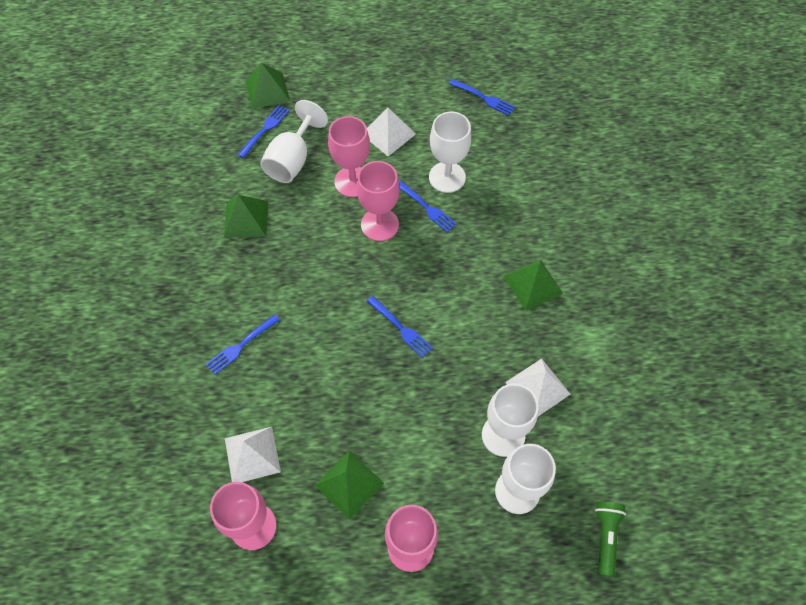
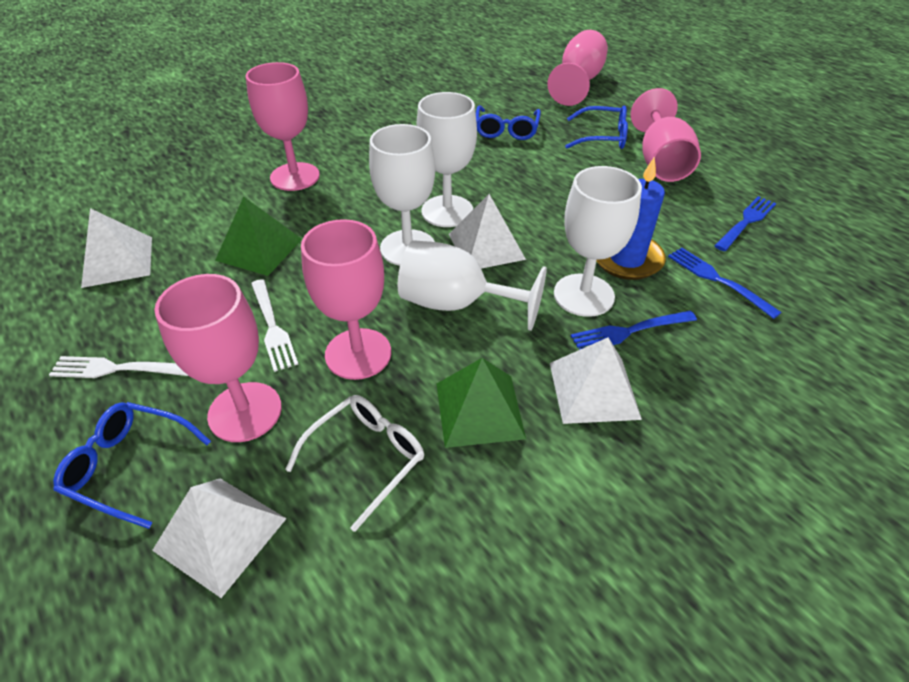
blue candle: 0 -> 1
blue fork: 5 -> 3
blue glasses: 0 -> 3
green flashlight: 1 -> 0
green pyramid: 4 -> 2
pink goblet: 4 -> 5
white fork: 0 -> 2
white glasses: 0 -> 1
white pyramid: 3 -> 4

